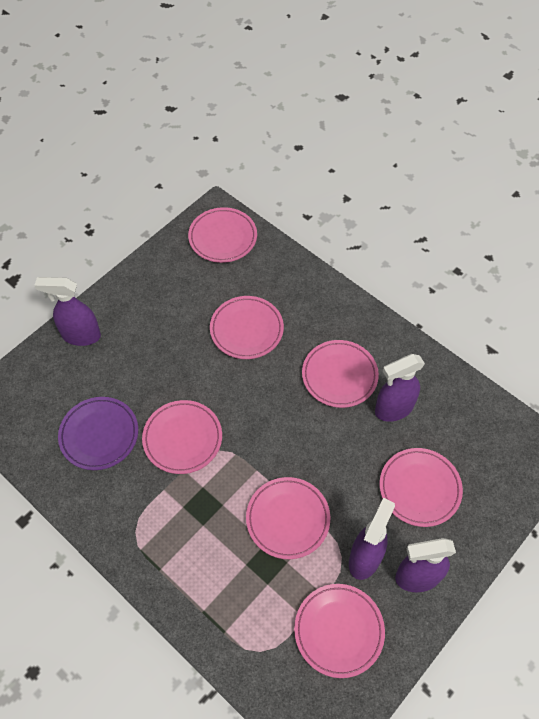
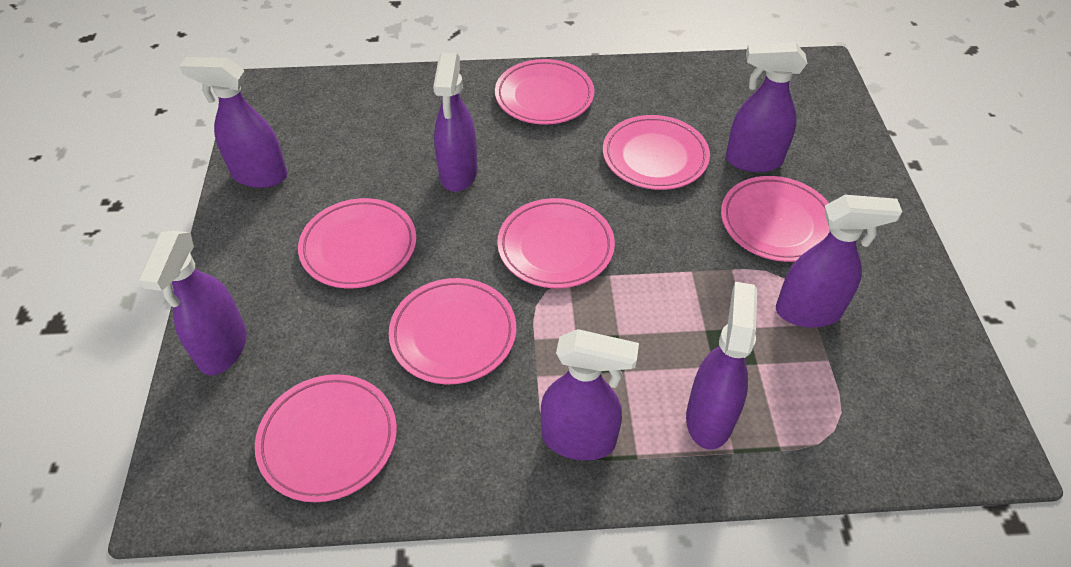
purple plate: 1 -> 0
purple spray bottle: 4 -> 7

